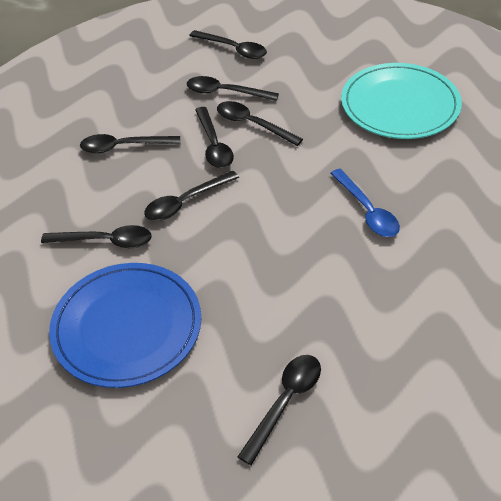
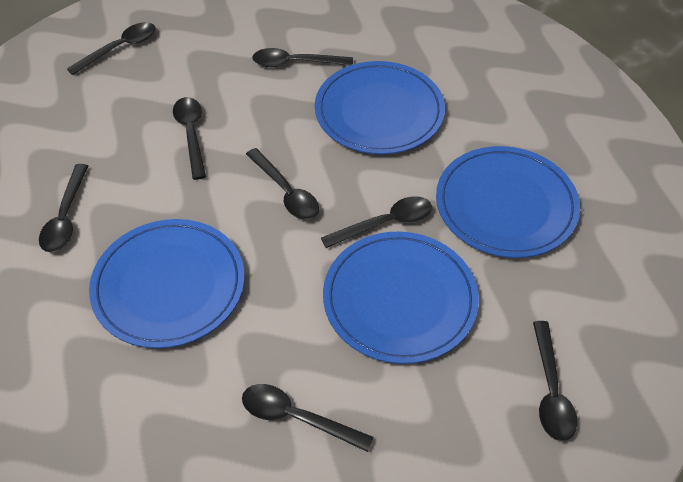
blue plate: 1 -> 4
blue spoon: 1 -> 0
turquoise plate: 1 -> 0

